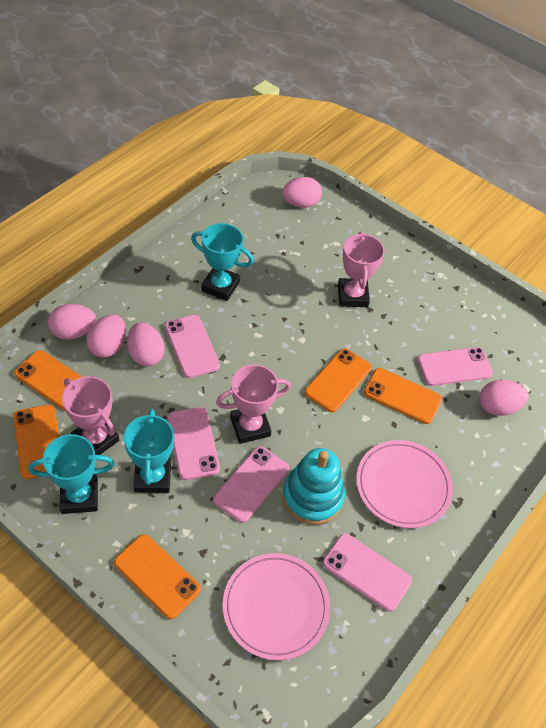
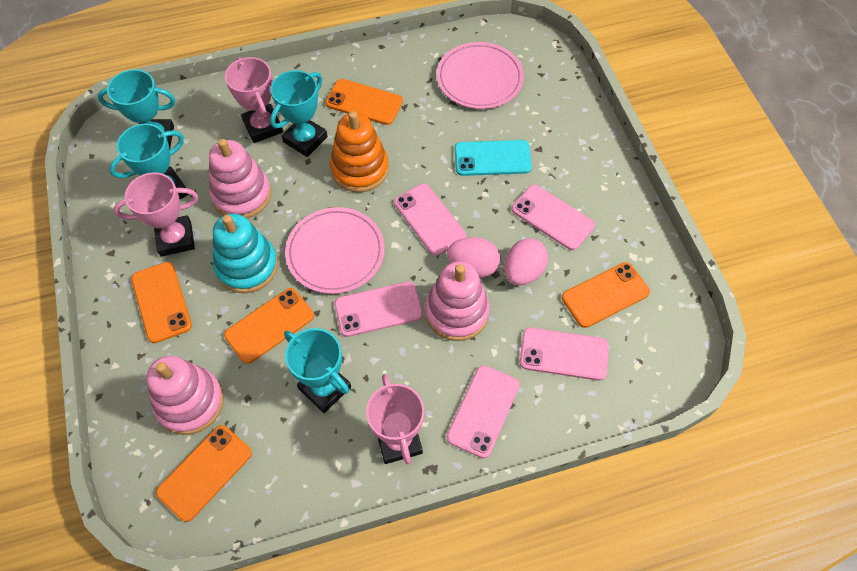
orange stacking toy: 0 -> 1
pink egg: 5 -> 2
pink stacking toy: 0 -> 3
turquoise phone: 0 -> 1
turquoise trophy: 3 -> 4

